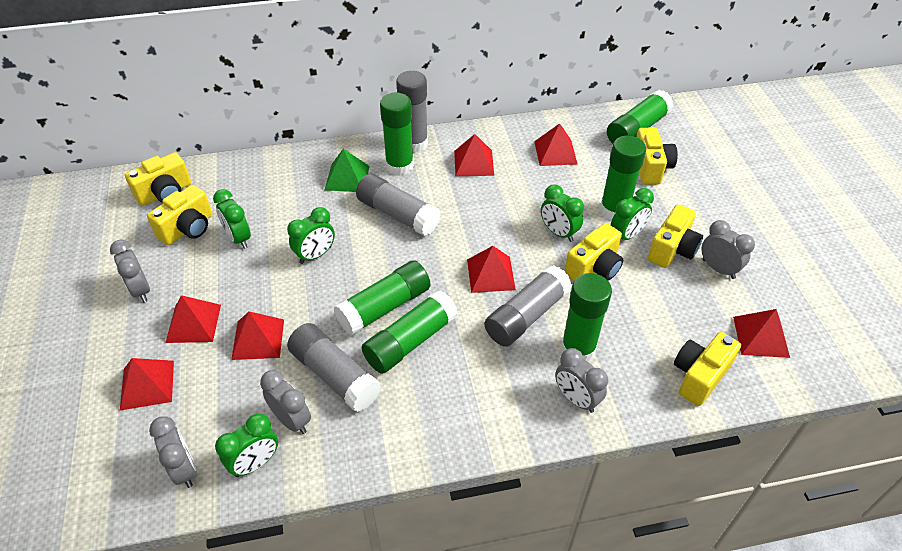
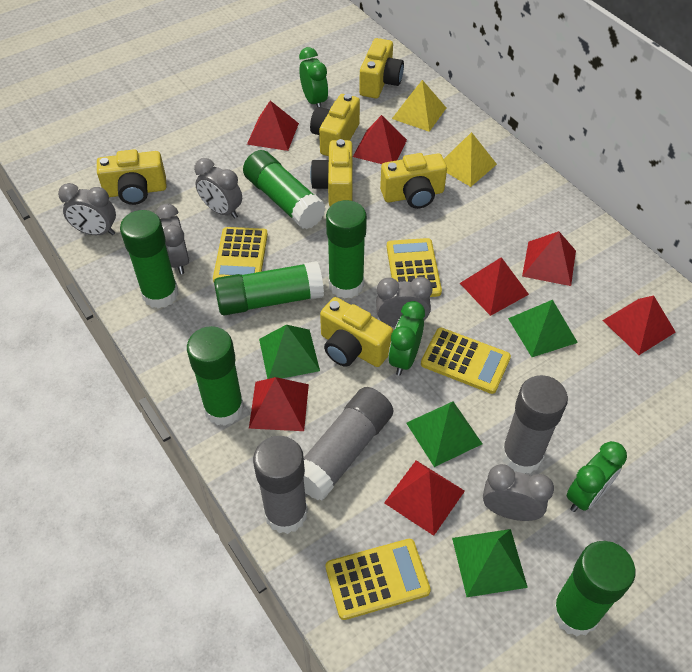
green clock: 5 -> 3
green pyramid: 1 -> 4
grey glue stick: 4 -> 3
yellow calculator: 0 -> 4
yellow pyramid: 0 -> 2

